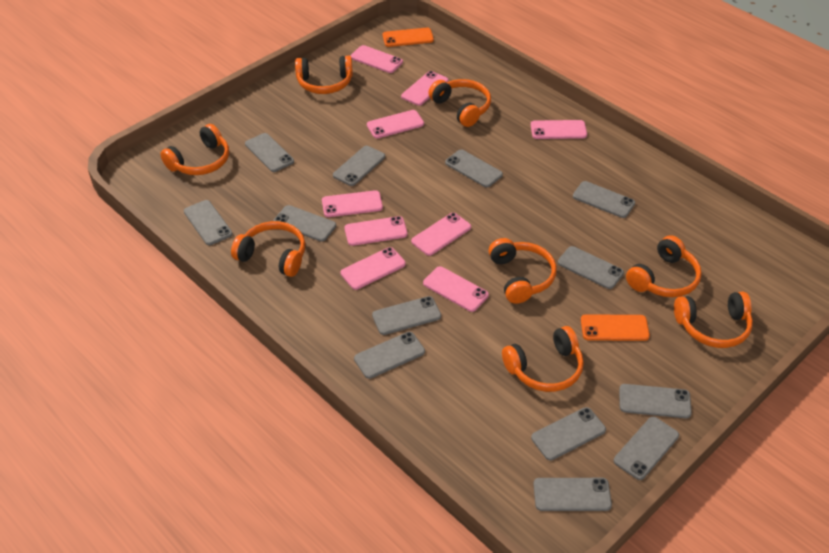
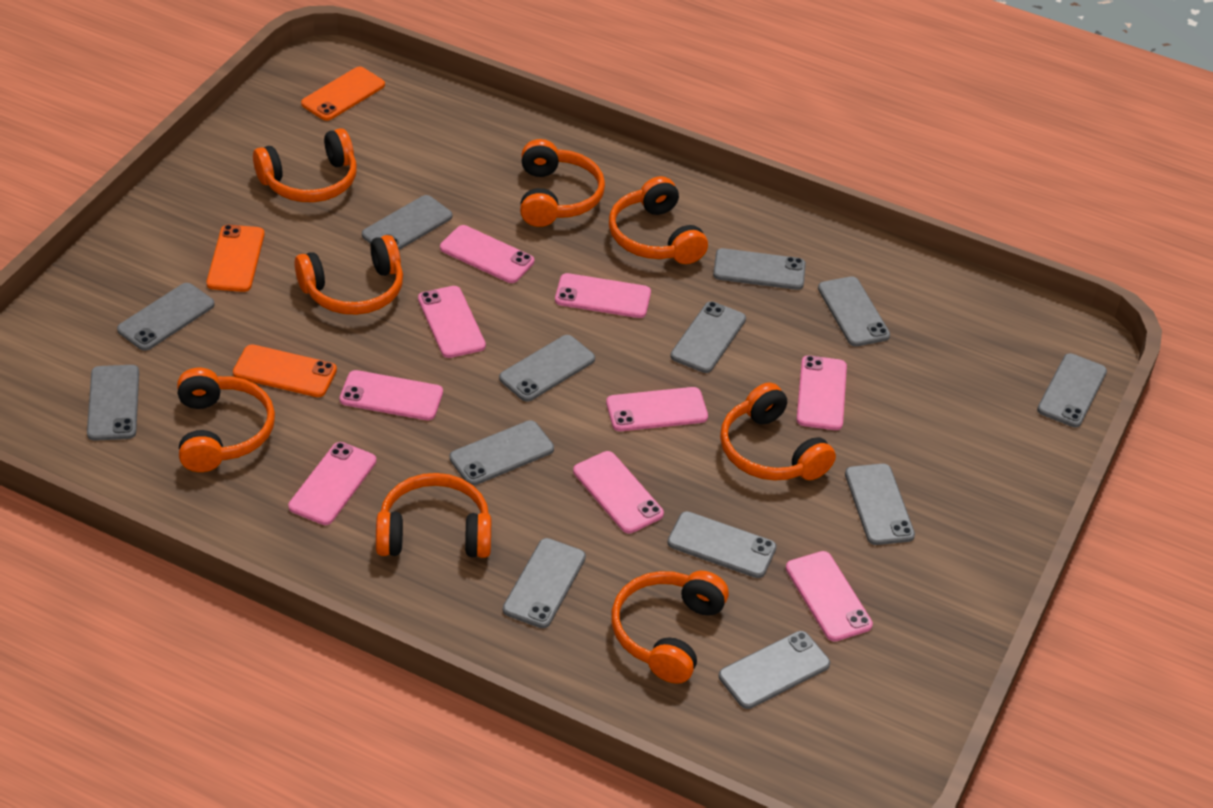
orange phone: 2 -> 3

